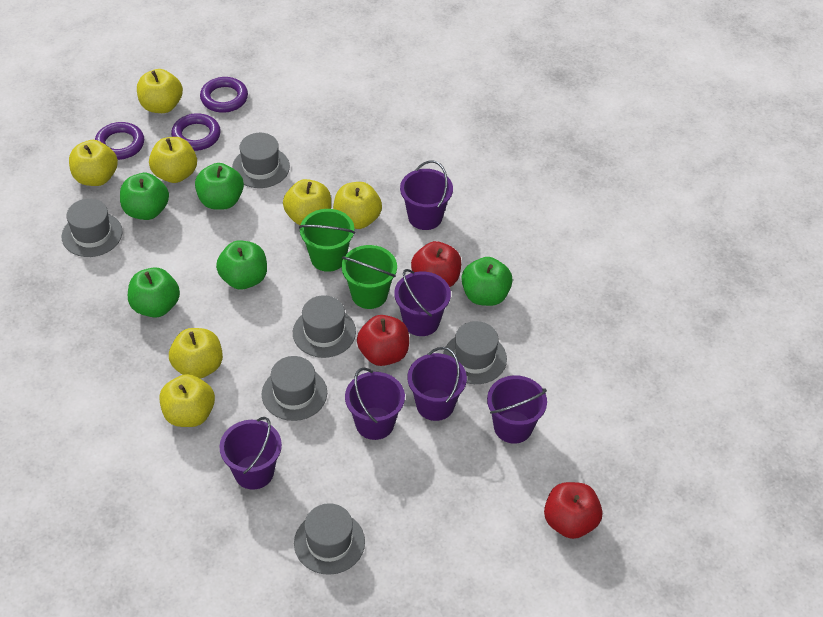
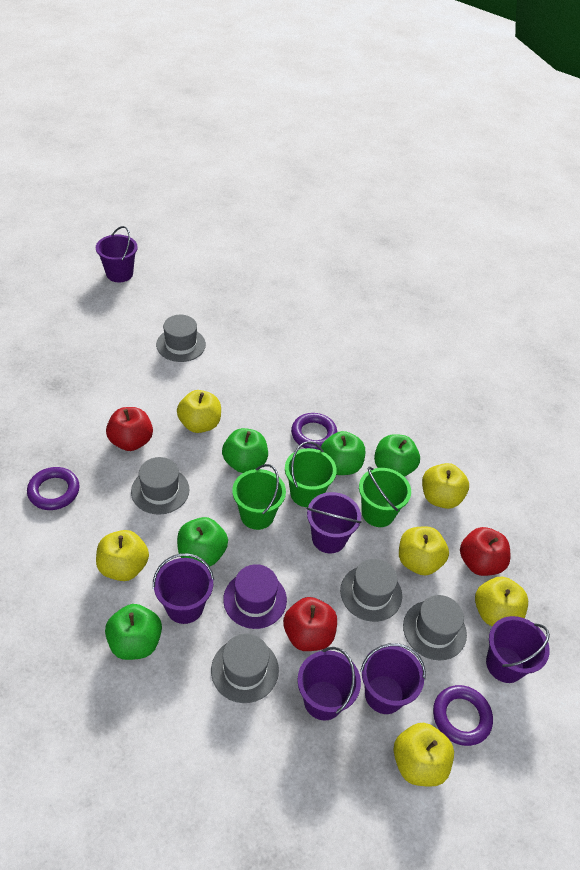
green bucket: 2 -> 3
grey hat: 6 -> 5
purple hat: 0 -> 1
yellow apple: 7 -> 6

